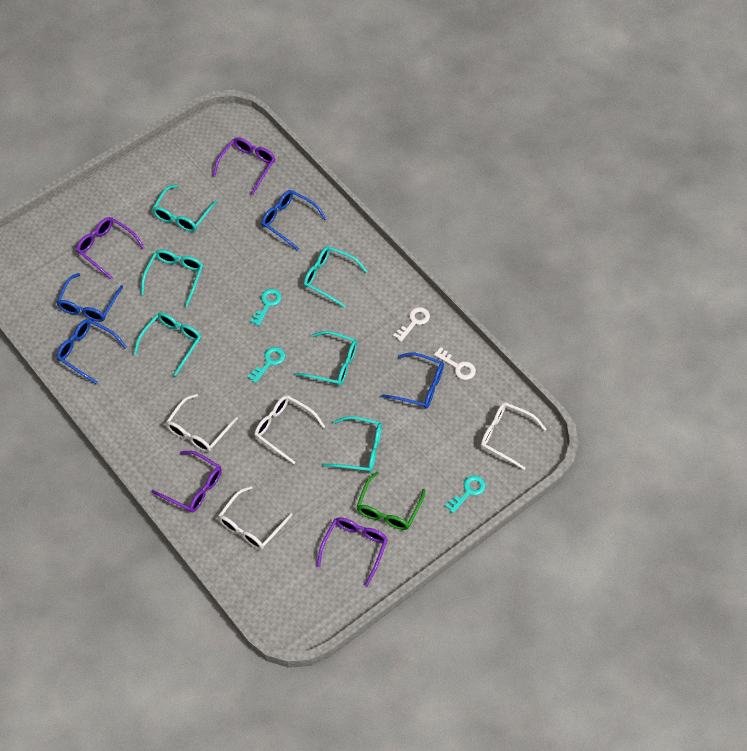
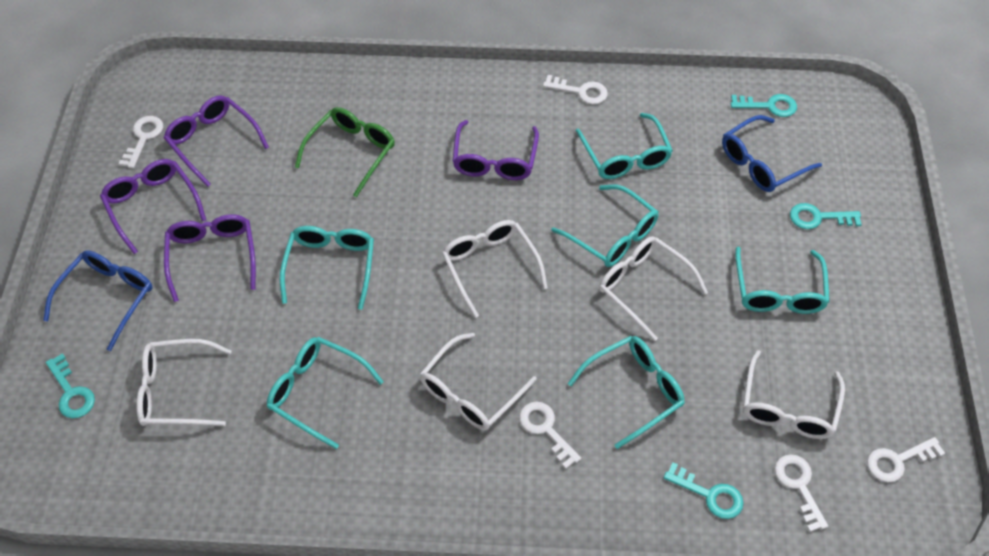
blue glasses: 4 -> 2
turquoise key: 3 -> 4
white glasses: 4 -> 5
white key: 2 -> 5

